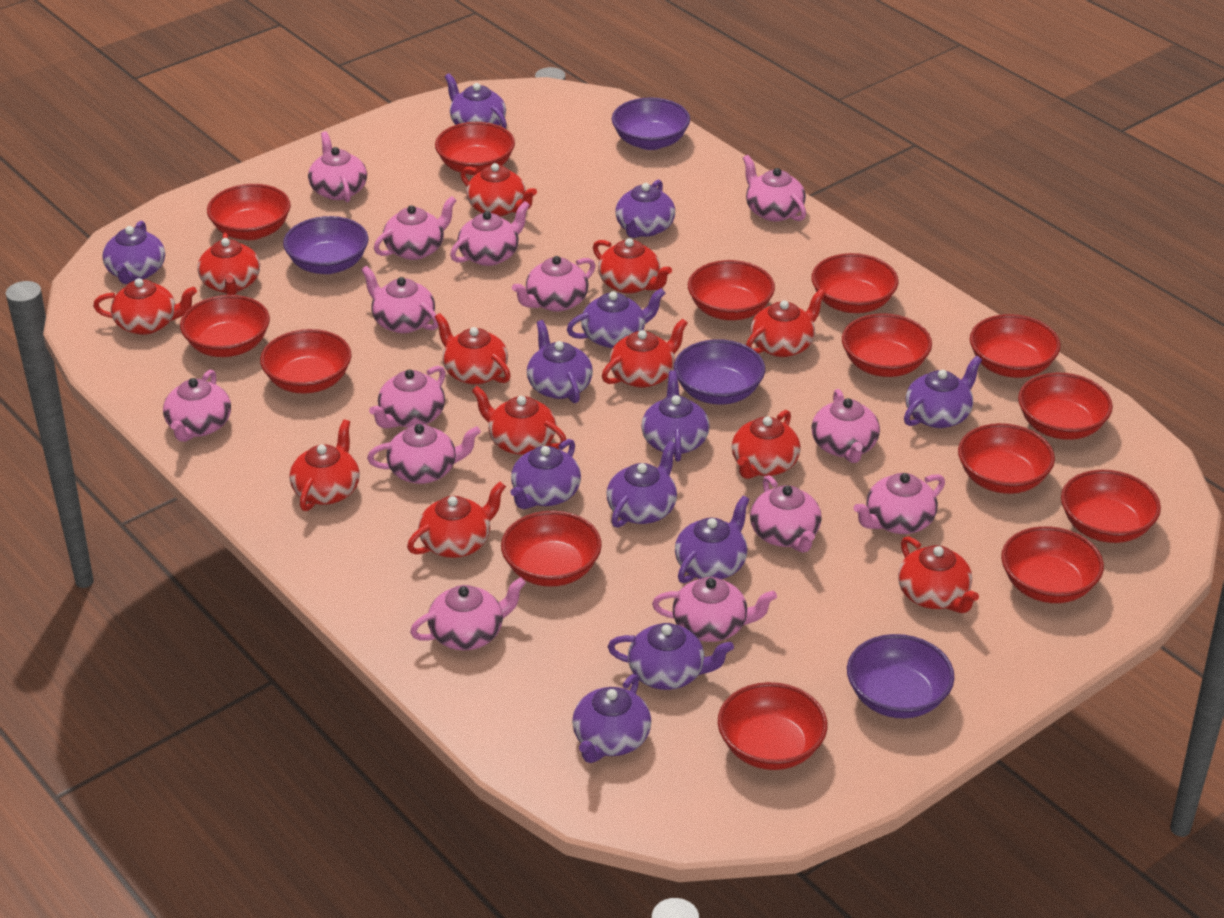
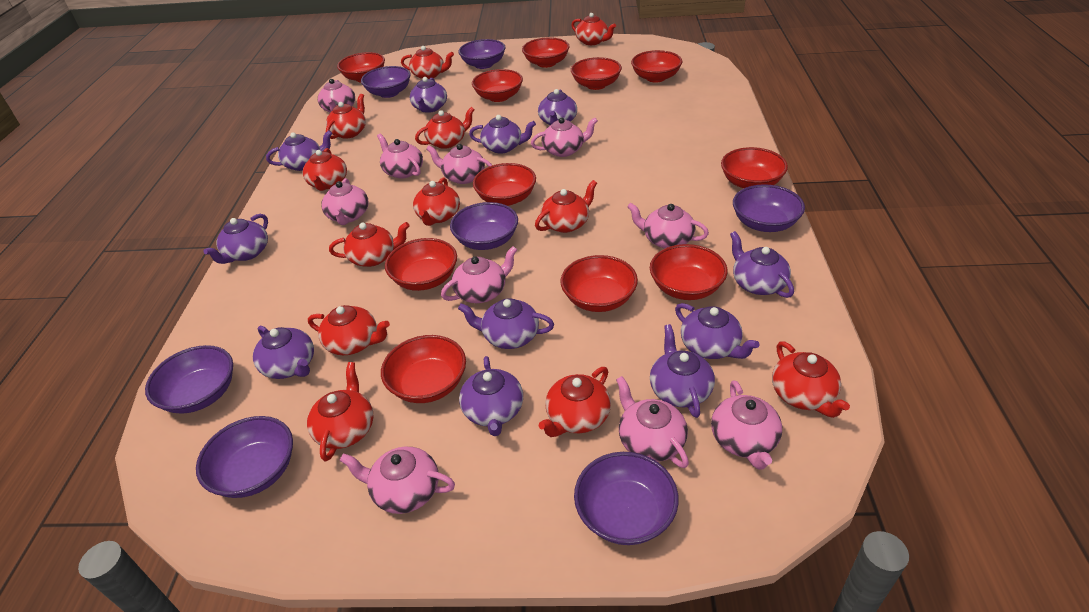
pink teapot: 14 -> 10
purple bowl: 4 -> 7
purple teapot: 12 -> 11
red bowl: 14 -> 11

